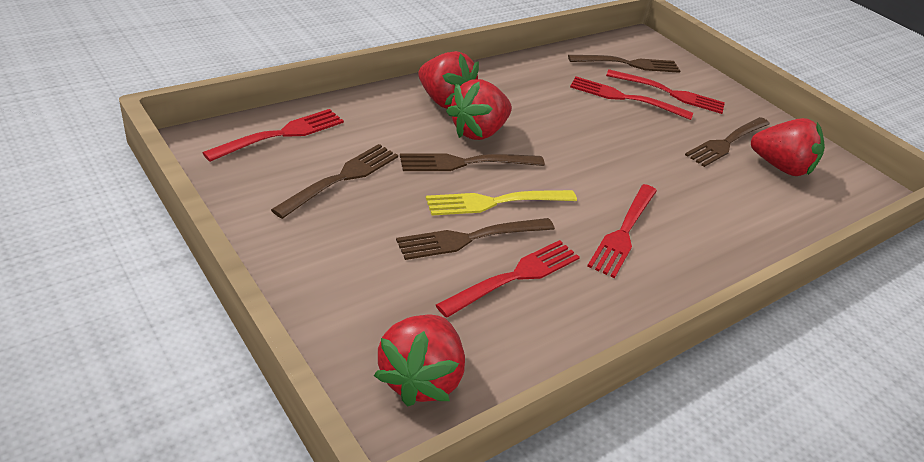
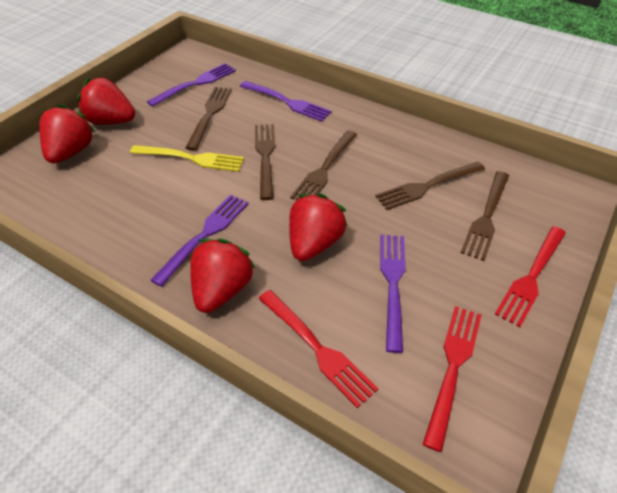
purple fork: 0 -> 4
red fork: 5 -> 3

